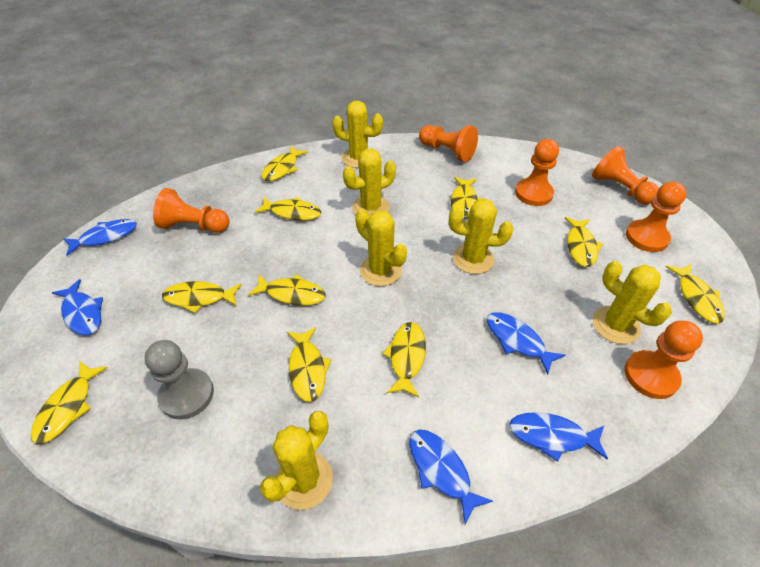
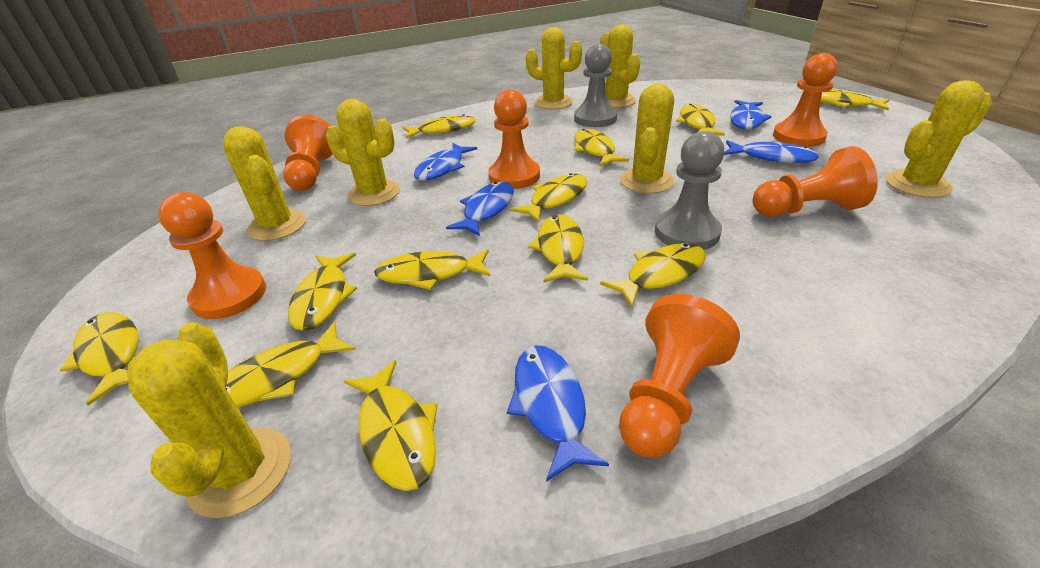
grey pawn: 1 -> 2
yellow cactus: 6 -> 7
yellow fish: 10 -> 12

